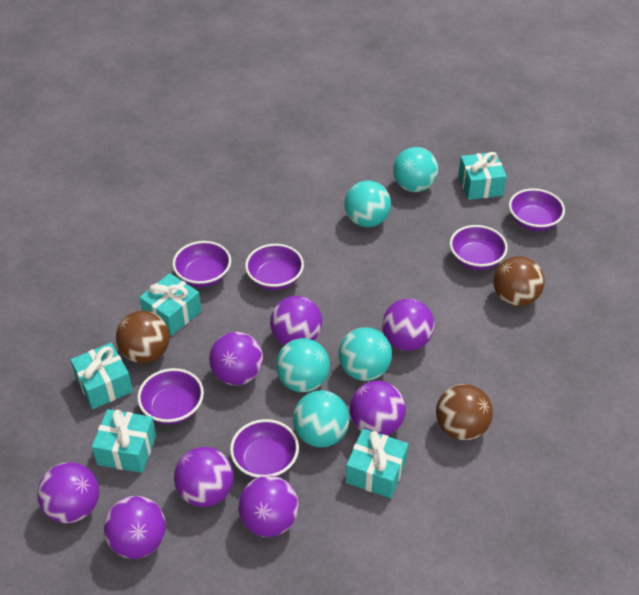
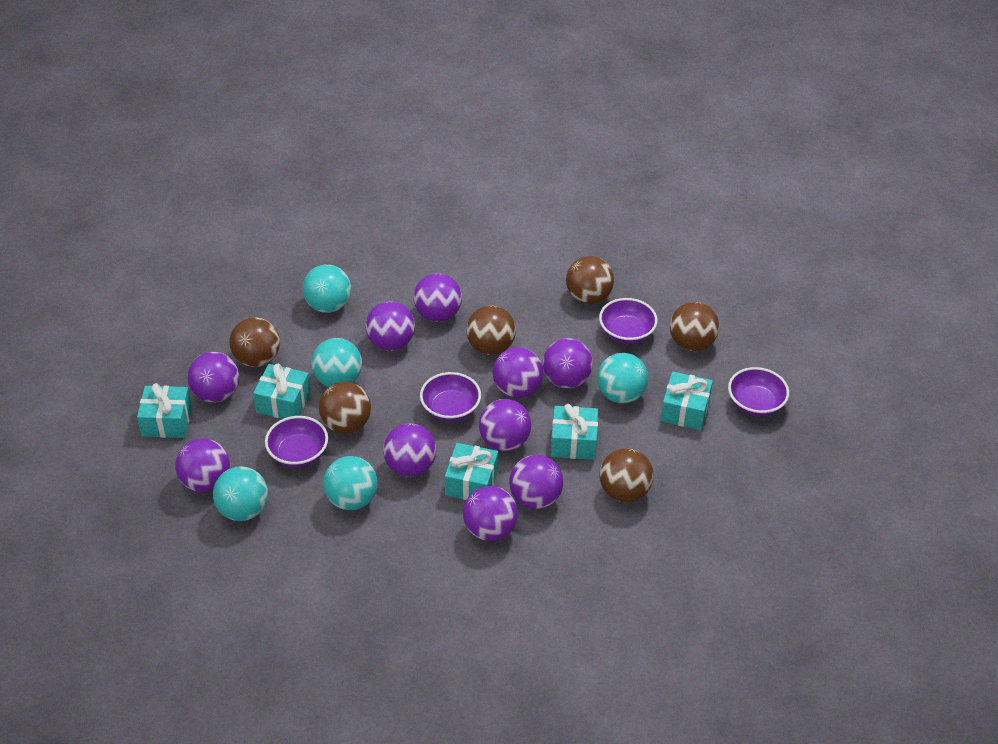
brown ball: 3 -> 6
purple ball: 8 -> 10
purple bowl: 6 -> 4

